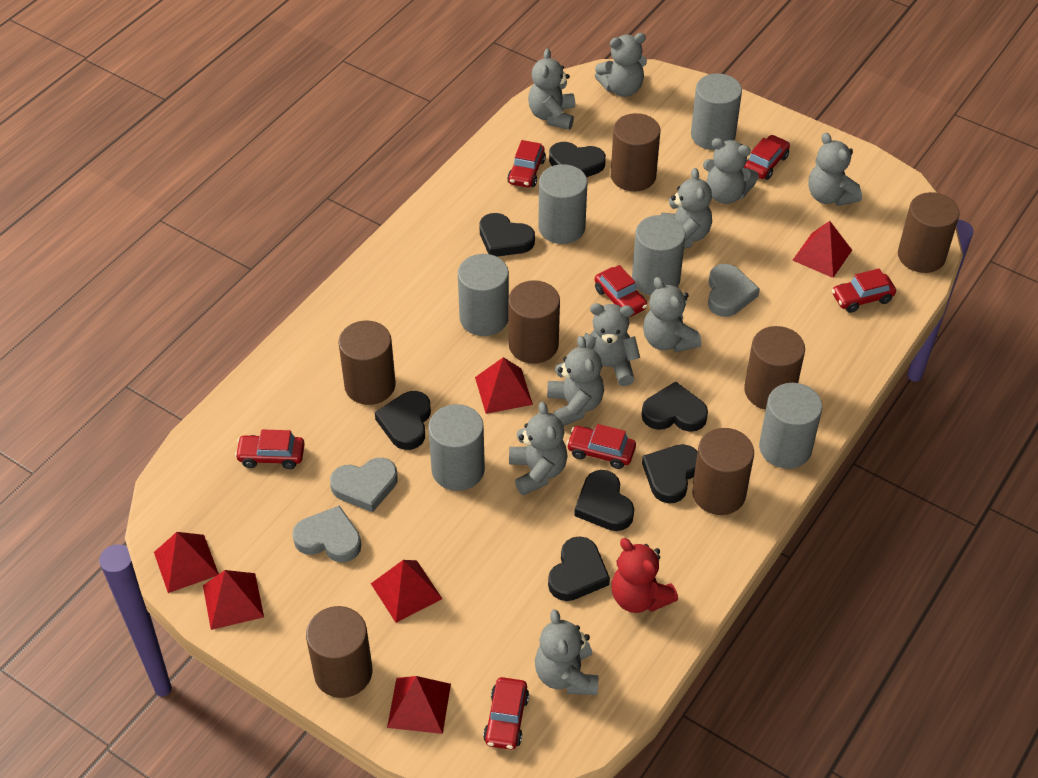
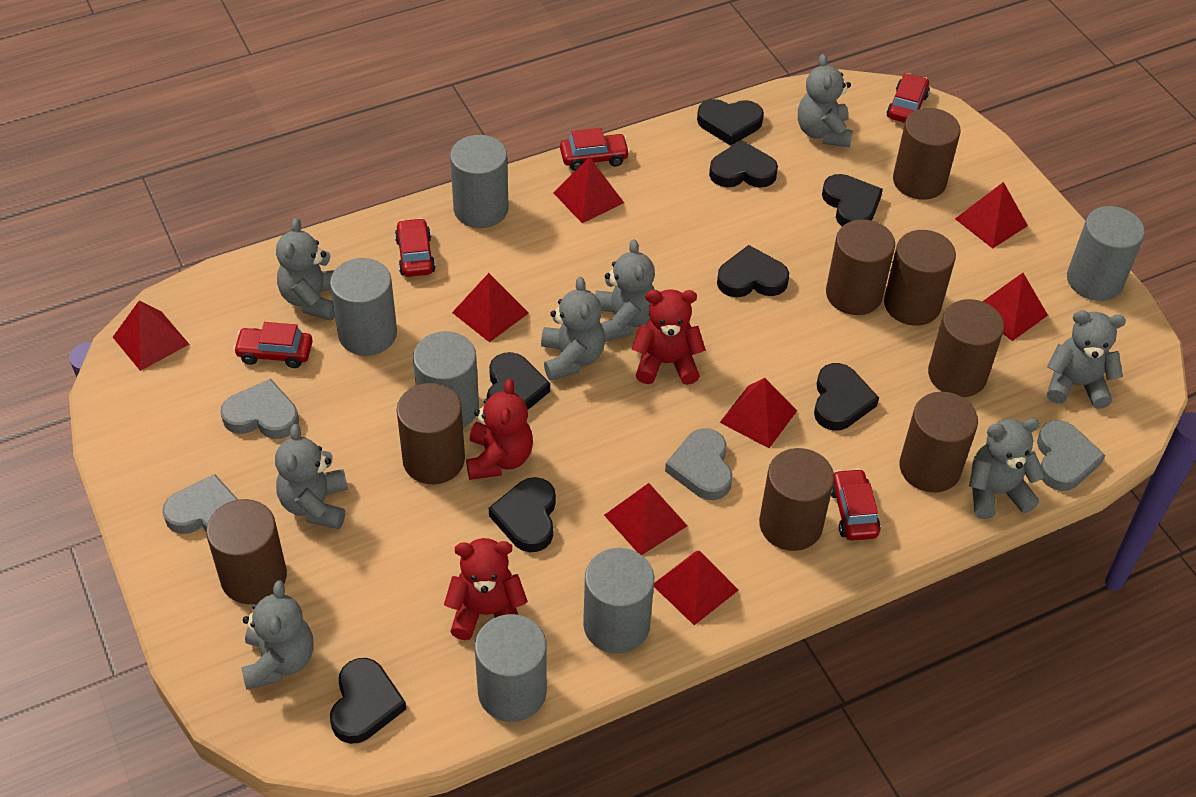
black heart: 7 -> 8
brown cylinder: 7 -> 8
grey heart: 3 -> 4
grey teddy bear: 10 -> 8
red car: 7 -> 5
red pyramid: 6 -> 8
red teddy bear: 1 -> 3

